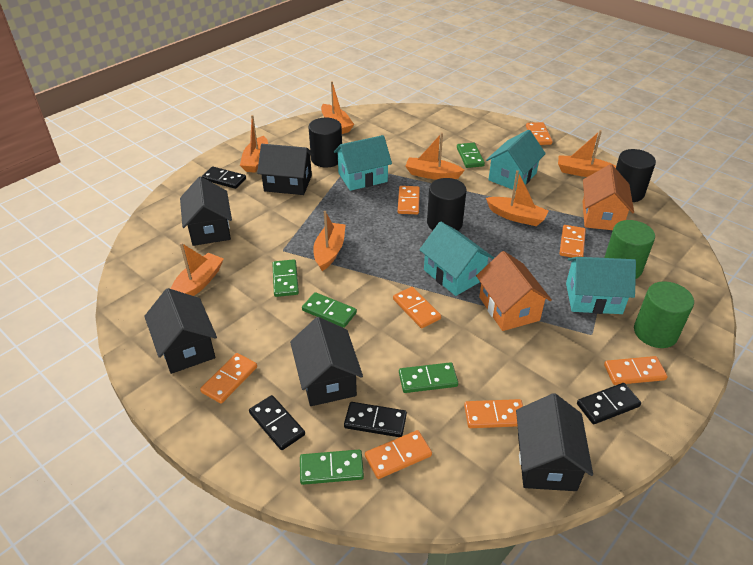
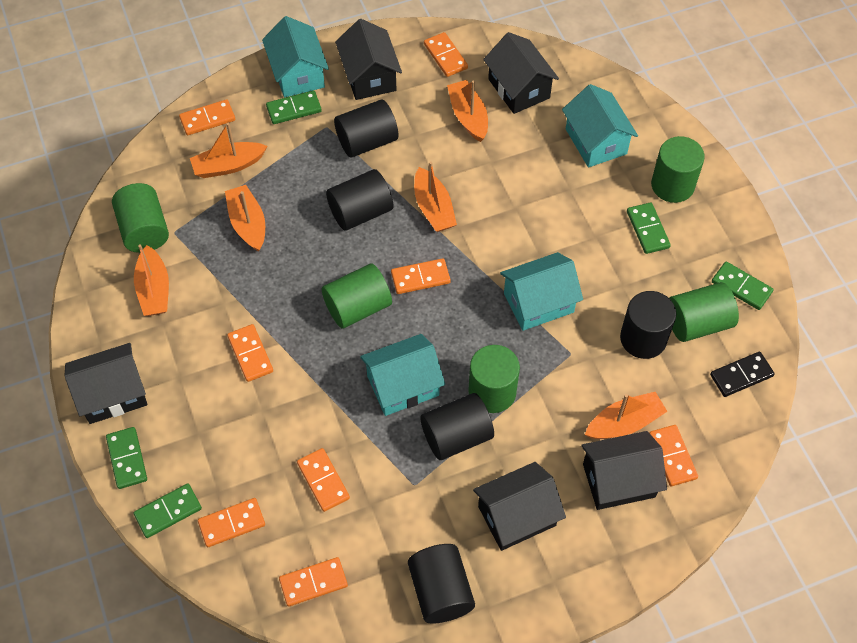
black cylinder: 3 -> 5
black domino: 4 -> 1
green cylinder: 2 -> 5
orange boat: 7 -> 6
orange house: 2 -> 0

